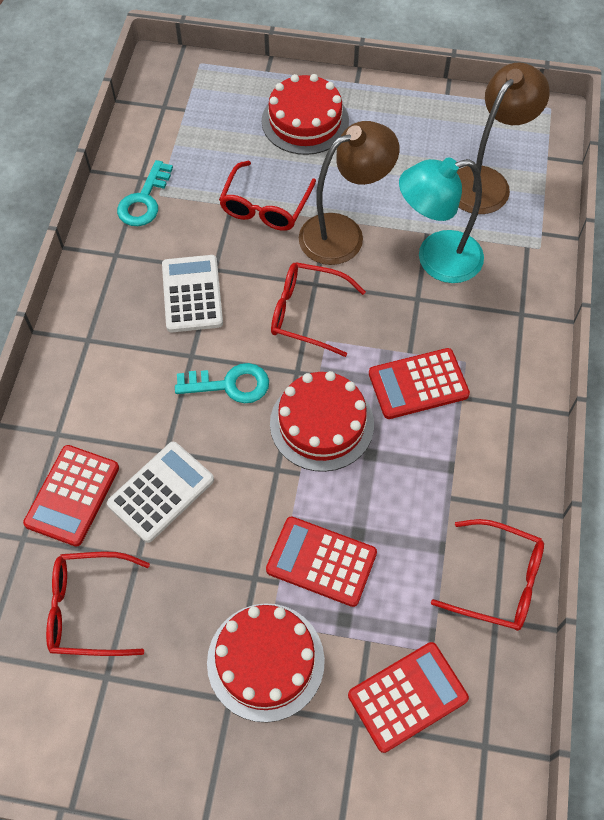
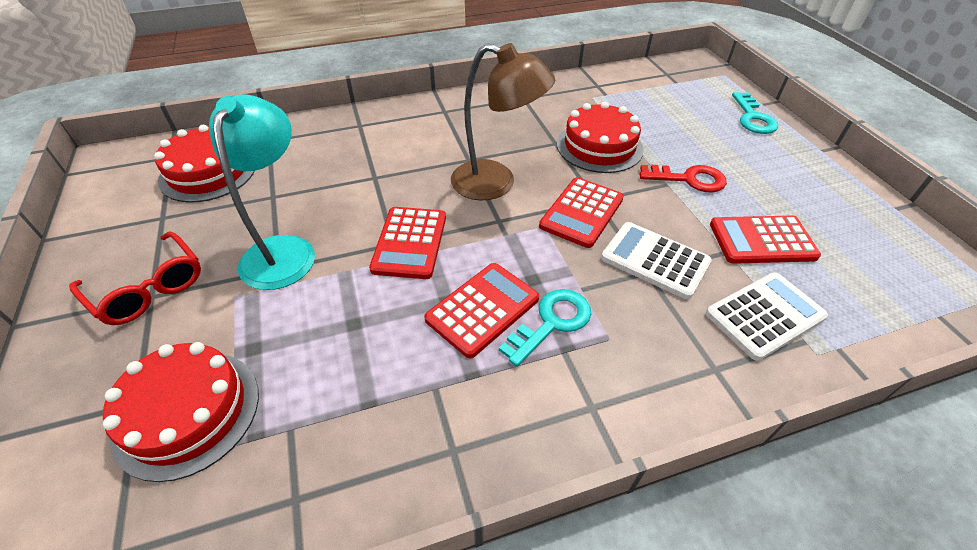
brown lamp: 2 -> 1
red glasses: 4 -> 1
red key: 0 -> 1

